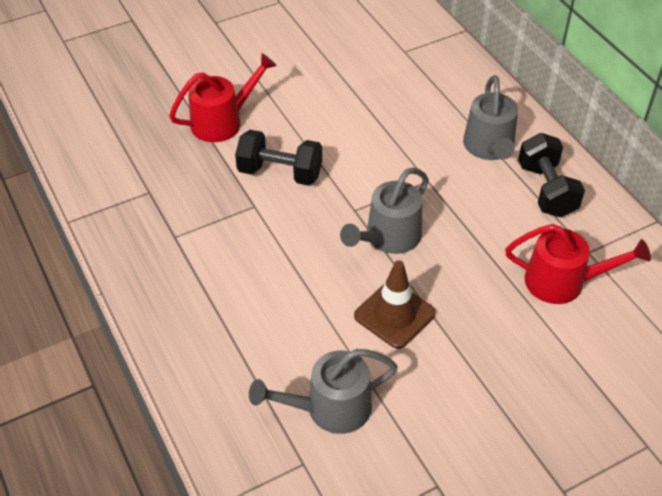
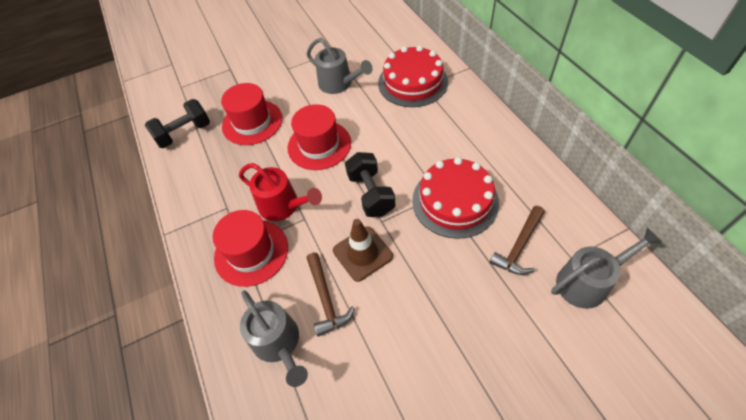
brown hammer: 0 -> 2
red cake: 0 -> 2
red hat: 0 -> 3
red watering can: 2 -> 1

